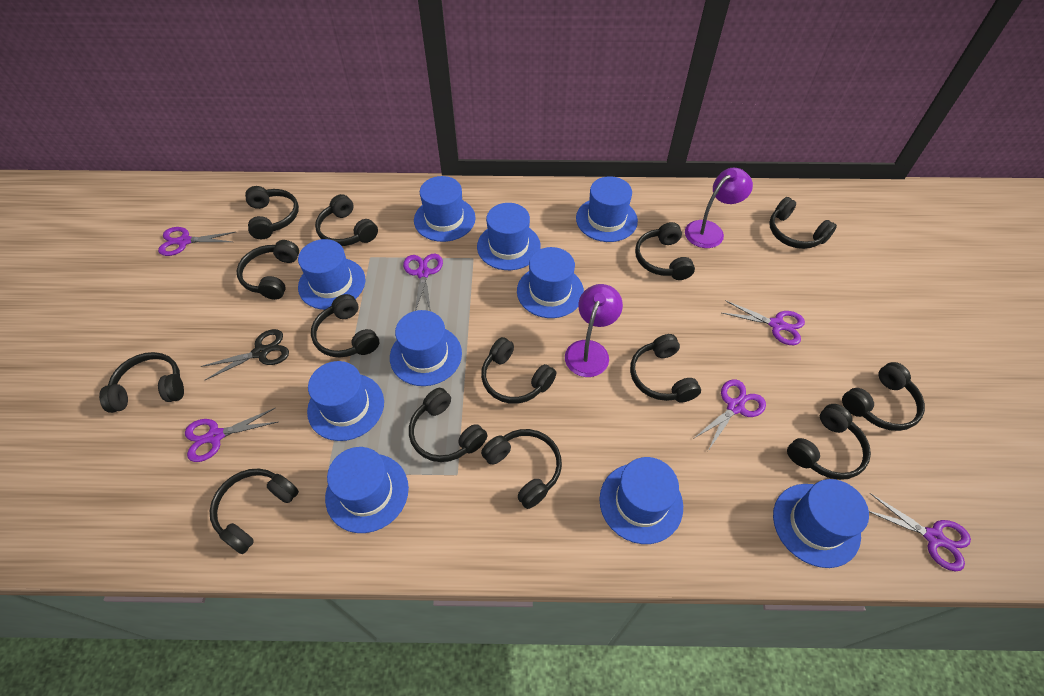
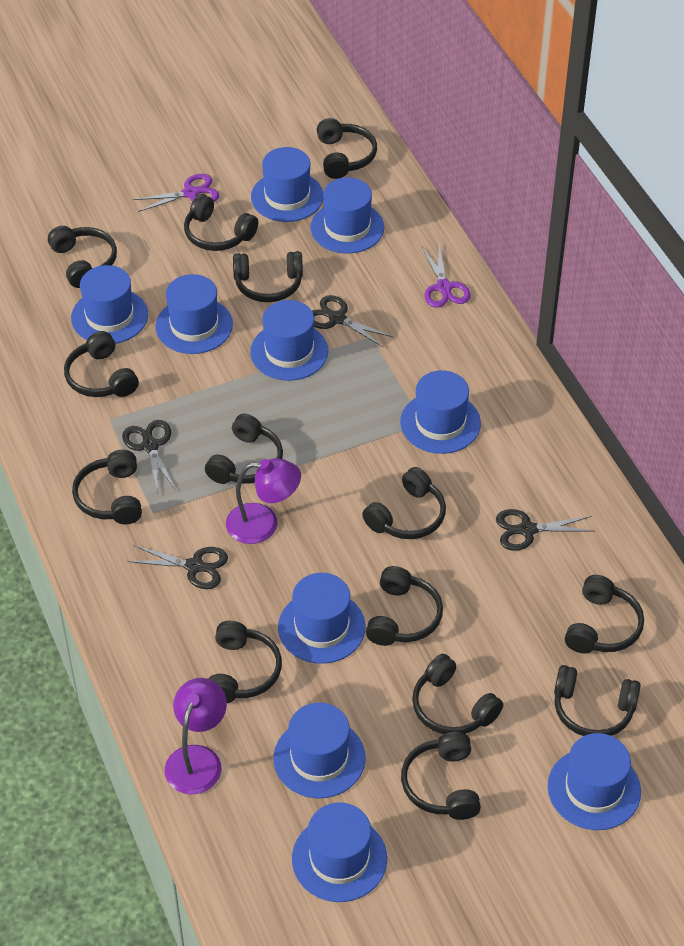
black scissors: 1 -> 4
purple scissors: 6 -> 2

